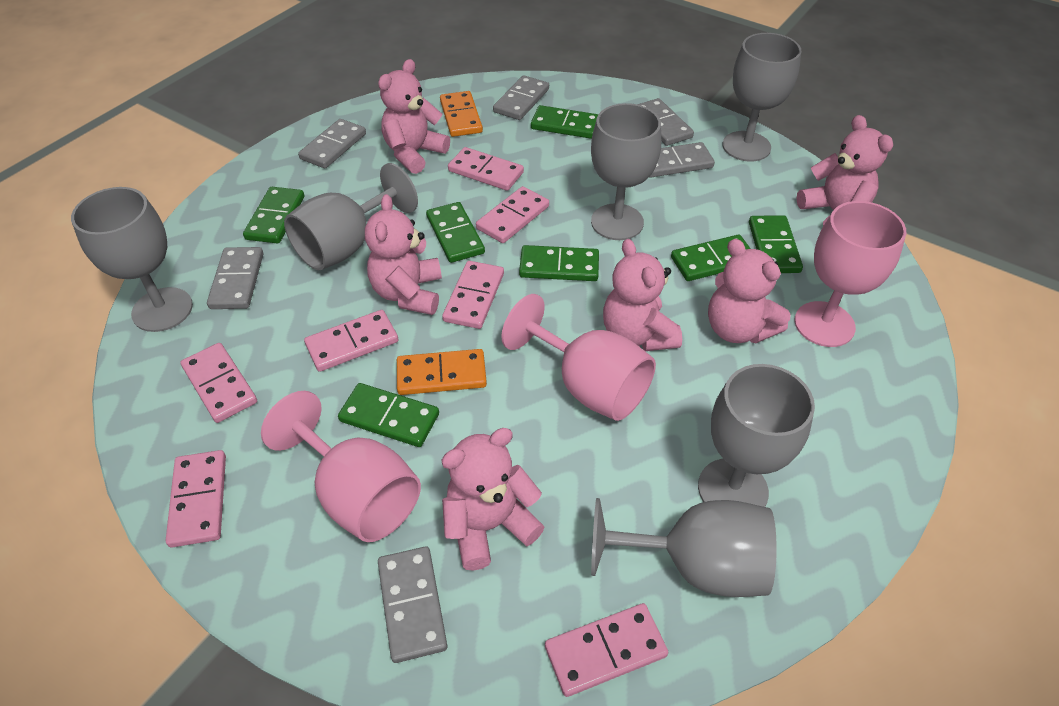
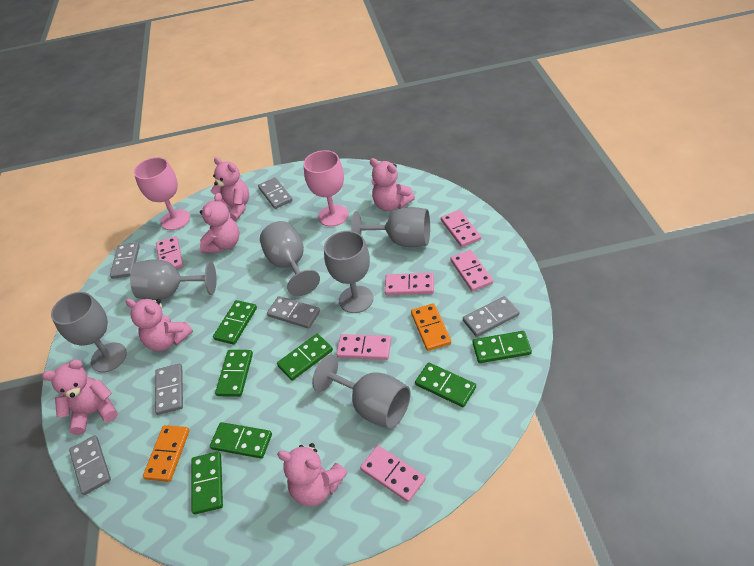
pink domino: 7 -> 6
pink goblet: 3 -> 2

